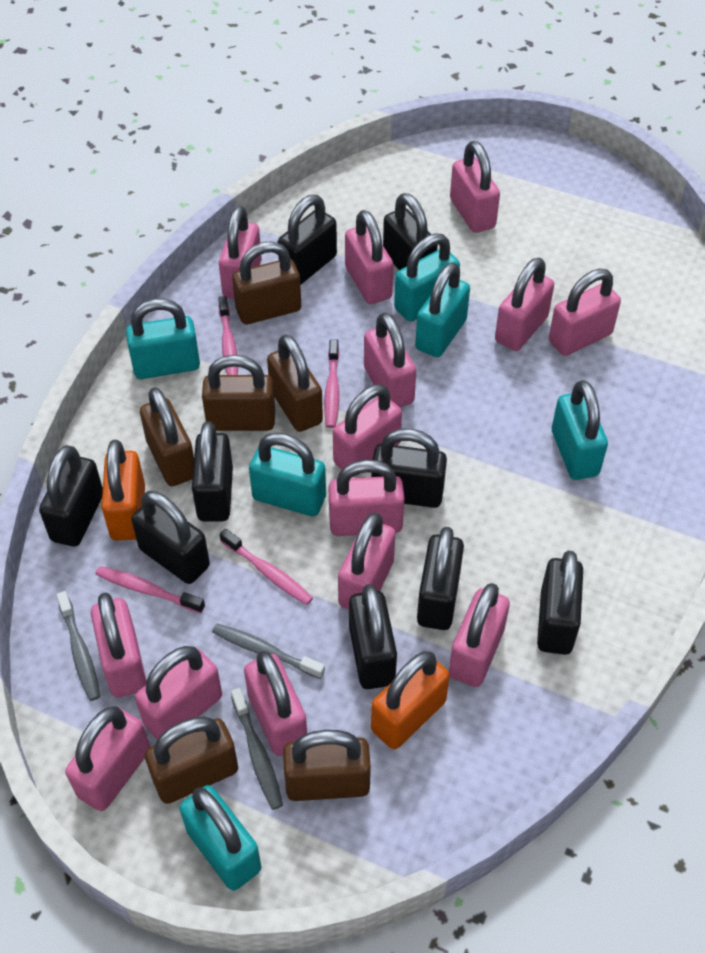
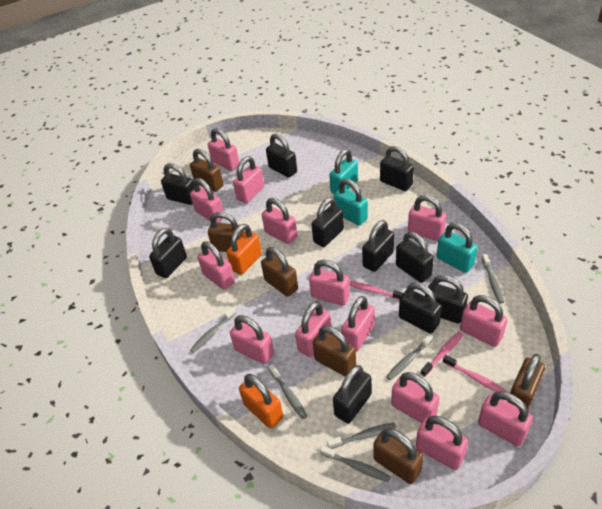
black padlock: 9 -> 10
grey toothbrush: 3 -> 6
pink toothbrush: 4 -> 3
turquoise padlock: 6 -> 3

